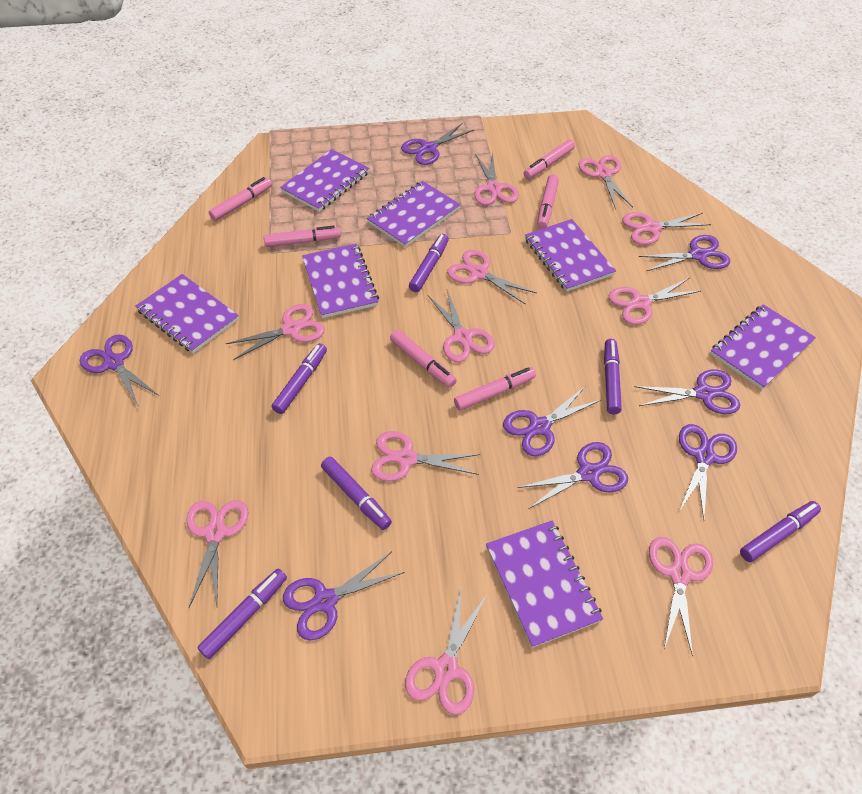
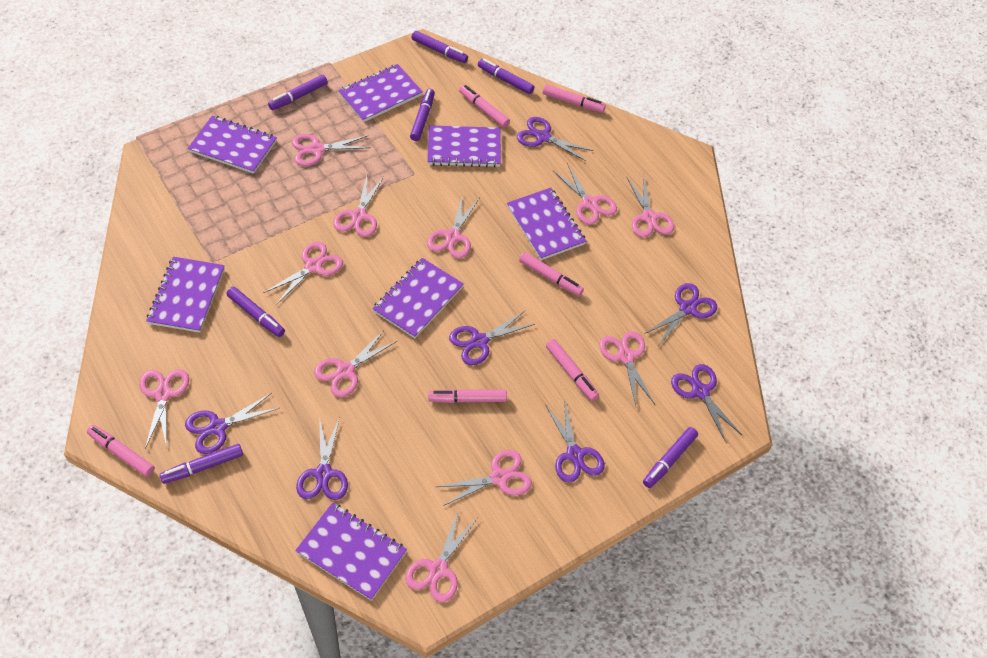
purple marker: 6 -> 7
purple scissors: 8 -> 7

